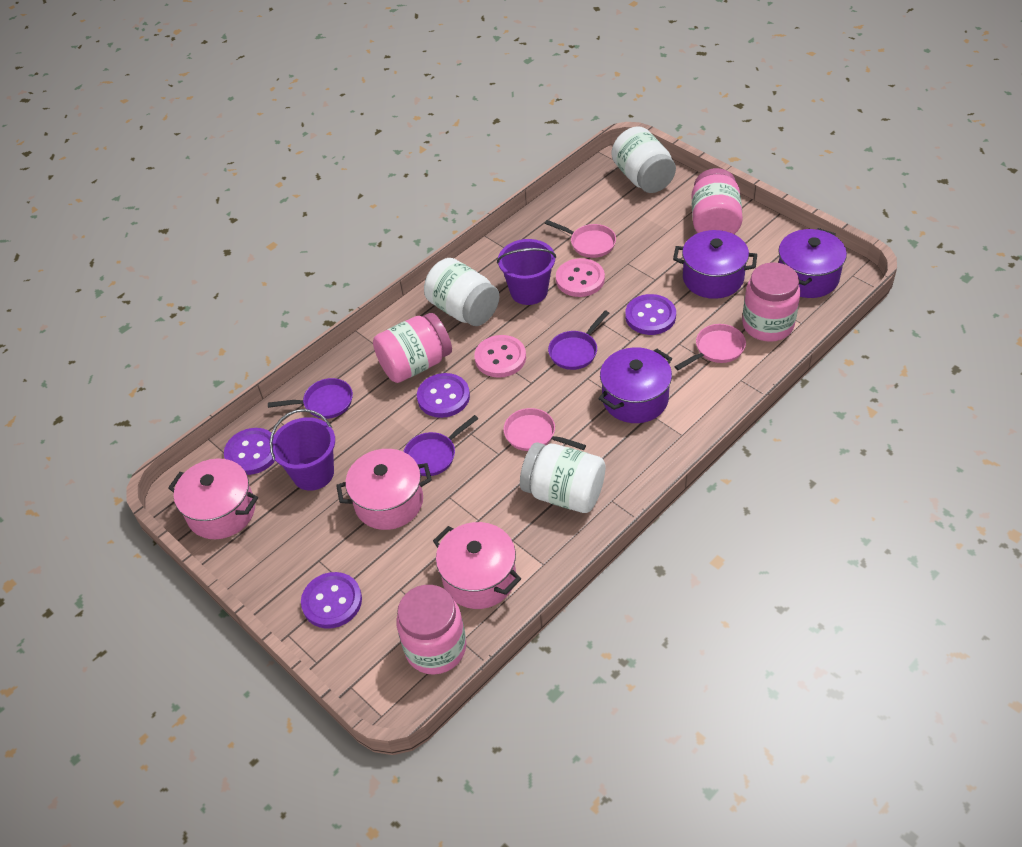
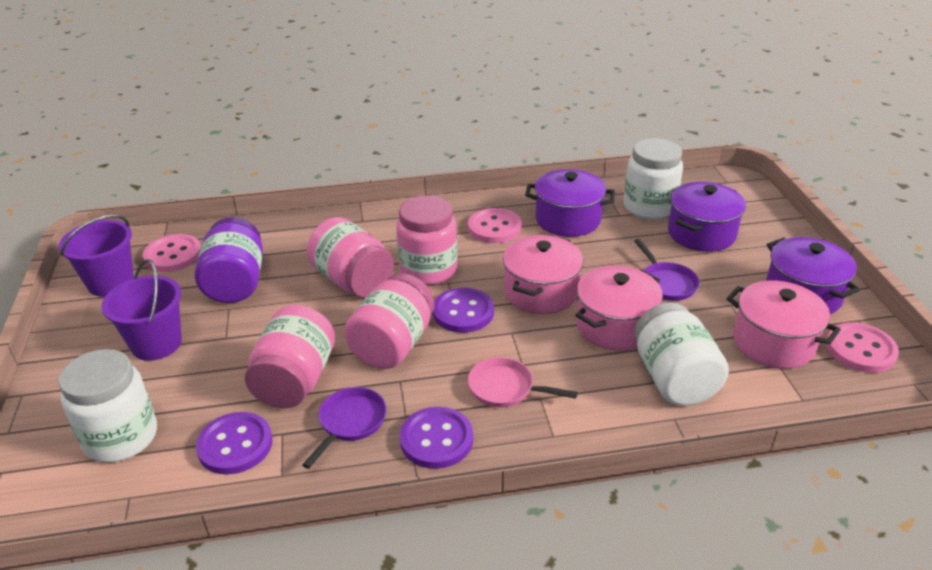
pink button: 2 -> 3
pink pan: 3 -> 1
purple button: 4 -> 3
purple jar: 0 -> 1
purple pan: 3 -> 2

